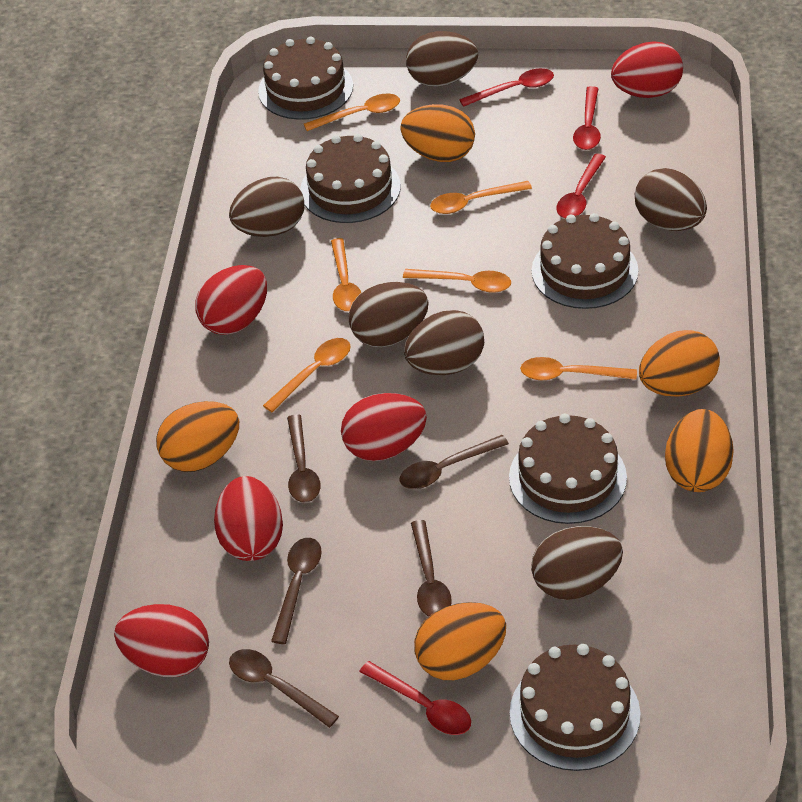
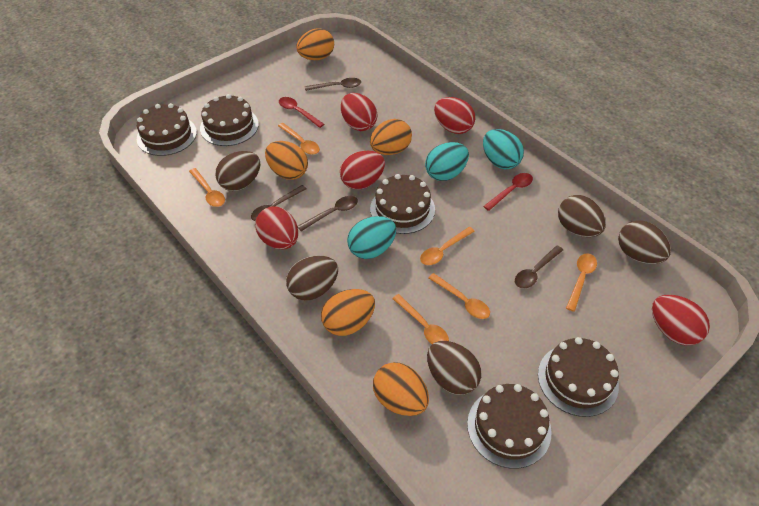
brown egg: 6 -> 5
brown spoon: 5 -> 4
red spoon: 4 -> 2
turquoise egg: 0 -> 3

